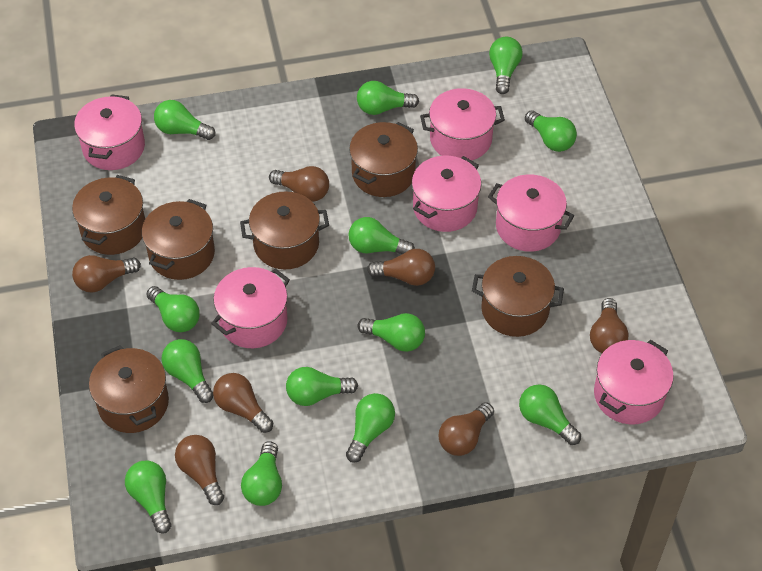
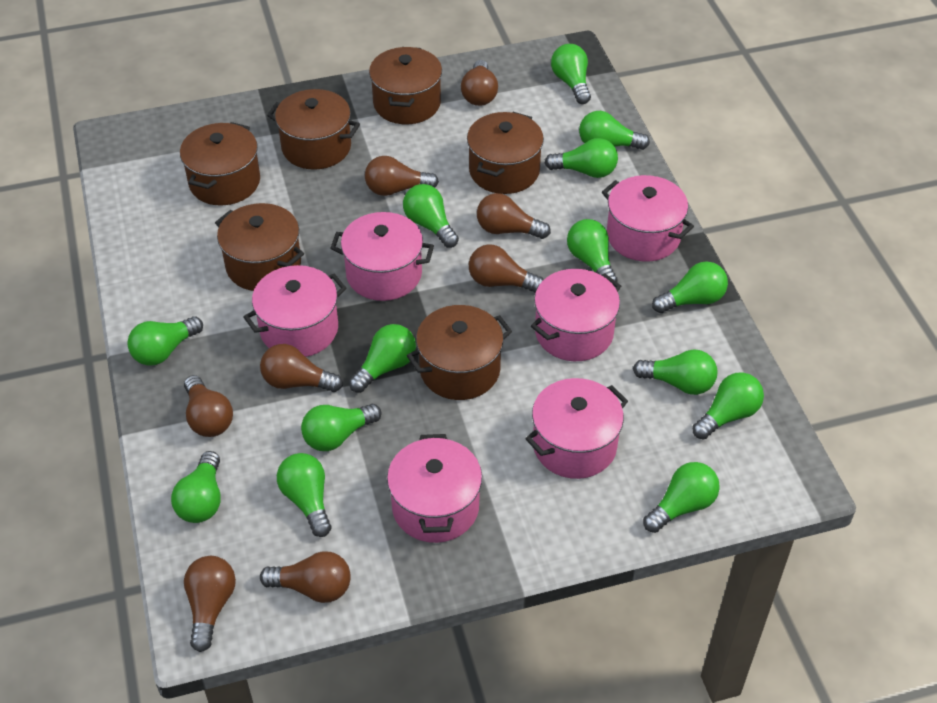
brown light bulb: 7 -> 8
green light bulb: 13 -> 14

